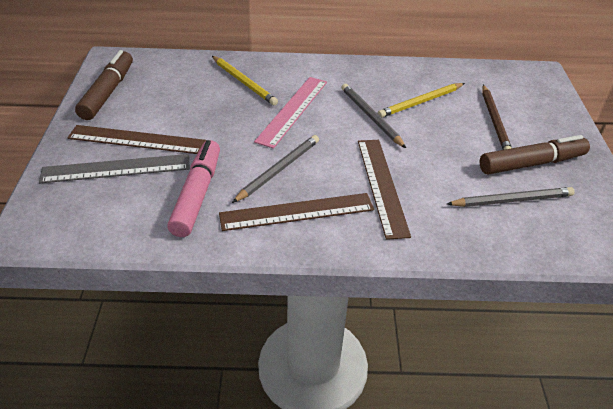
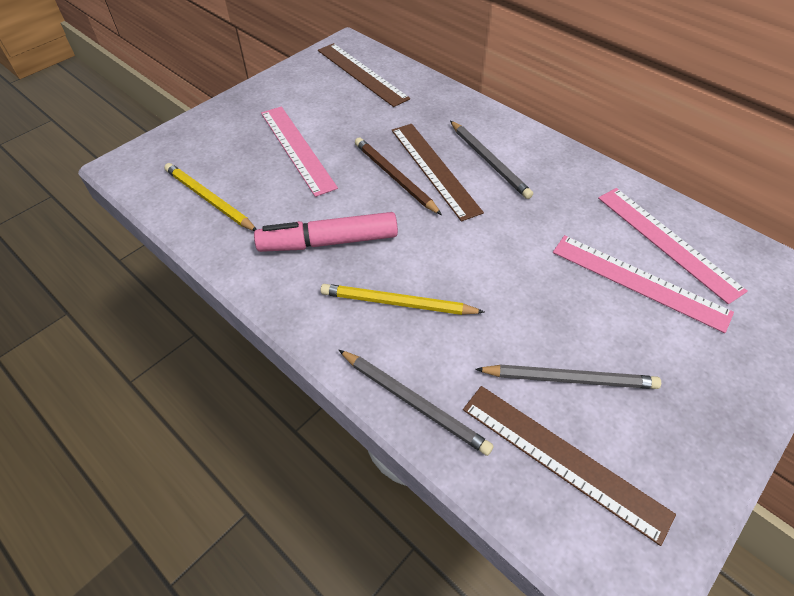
brown marker: 2 -> 0
grey ruler: 1 -> 0
pink ruler: 1 -> 3

